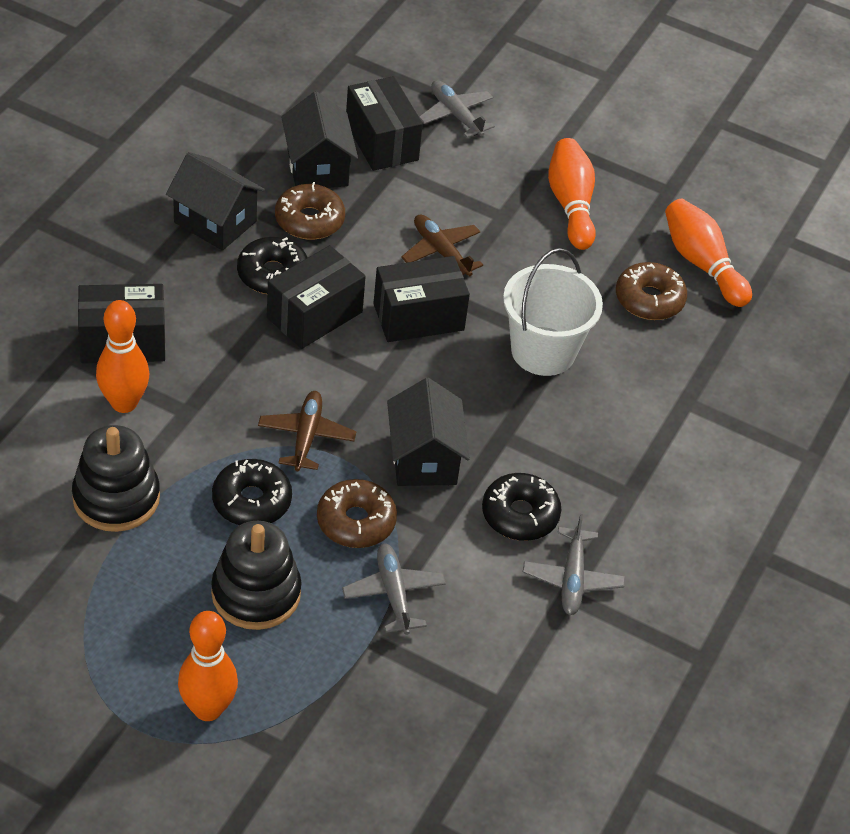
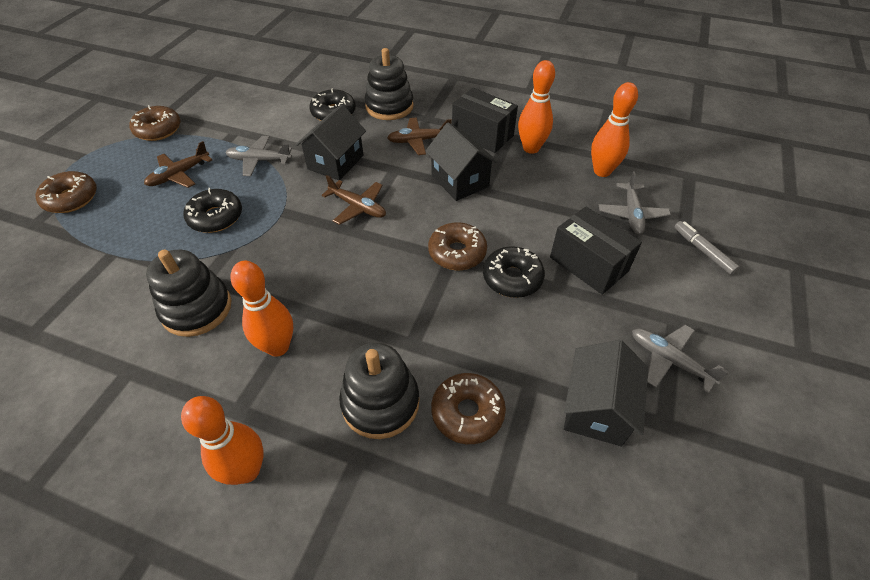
black box: 4 -> 2
black stacking toy: 2 -> 3
brown donut: 3 -> 4
brown plane: 2 -> 3
grey marker: 0 -> 1
white bucket: 1 -> 0

